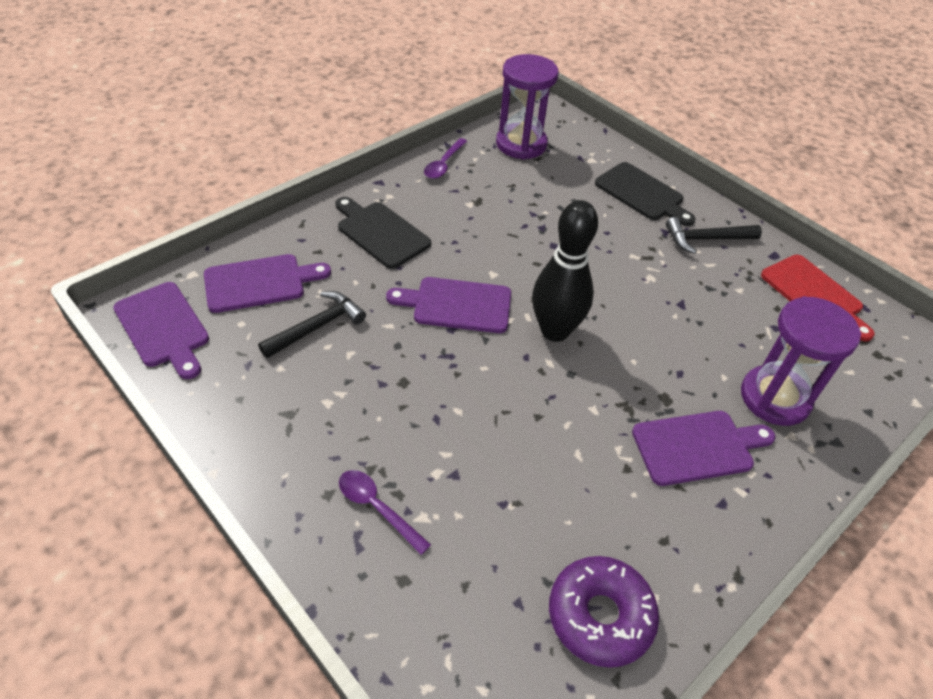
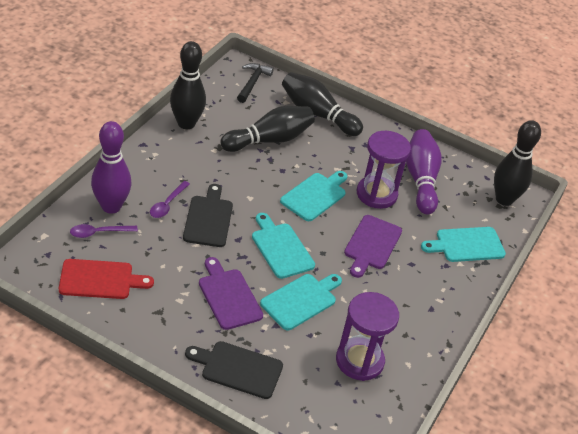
black bowling pin: 1 -> 4
black hammer: 2 -> 1
purple bowling pin: 0 -> 2
purple cutting board: 4 -> 2
purple donut: 1 -> 0
turquoise cutting board: 0 -> 4

